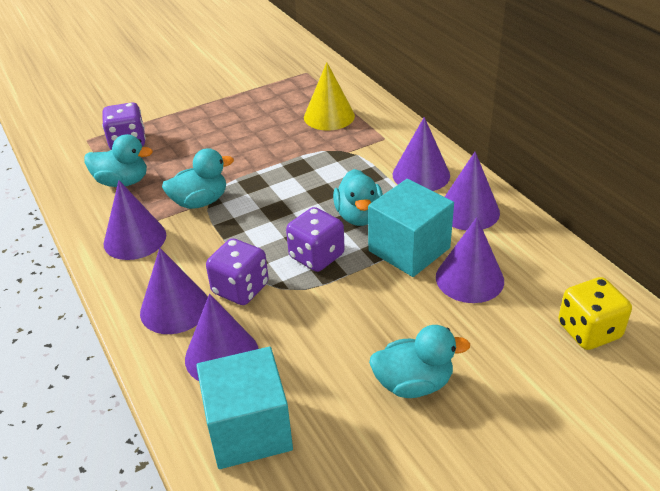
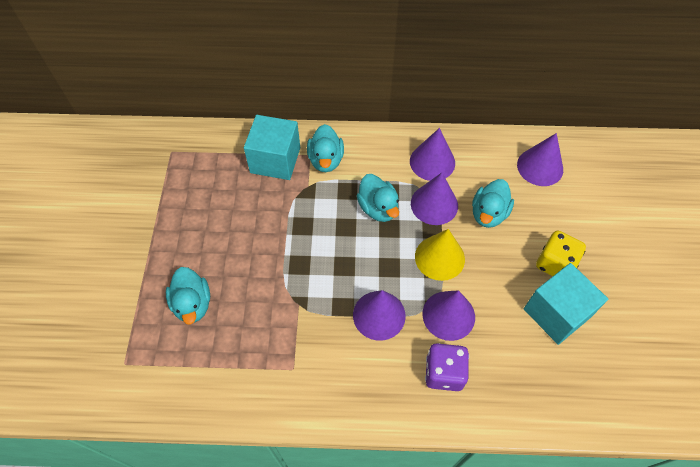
purple cone: 6 -> 5
purple dice: 3 -> 1

